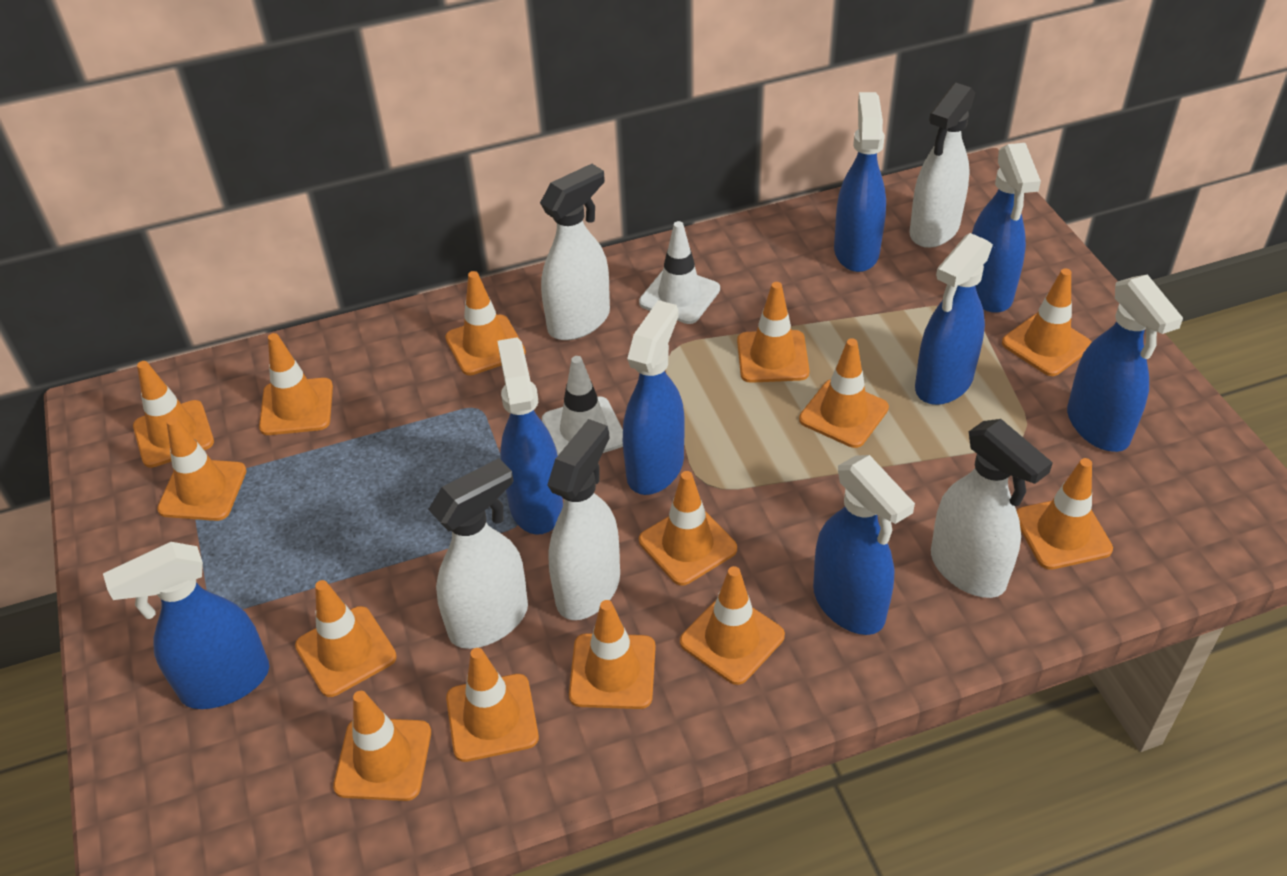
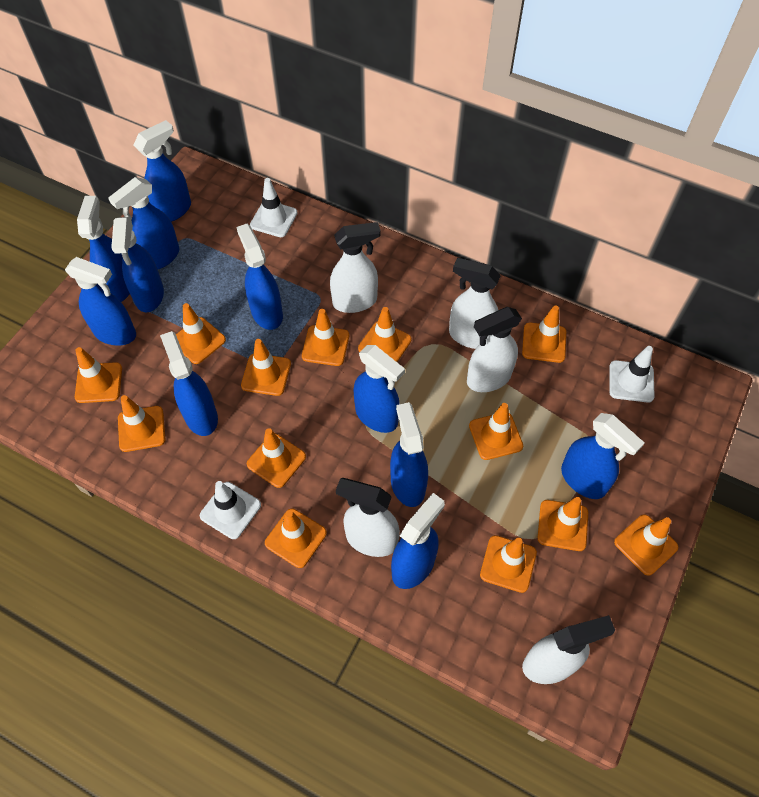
blue spray bottle: 8 -> 11
orange traffic cone: 14 -> 13
white traffic cone: 2 -> 3

